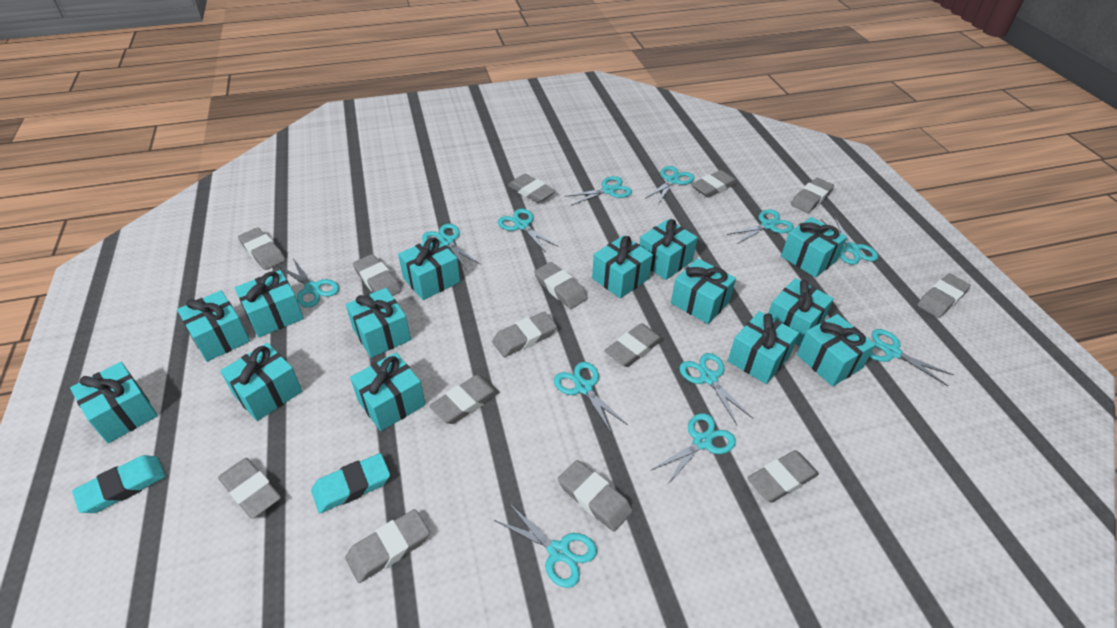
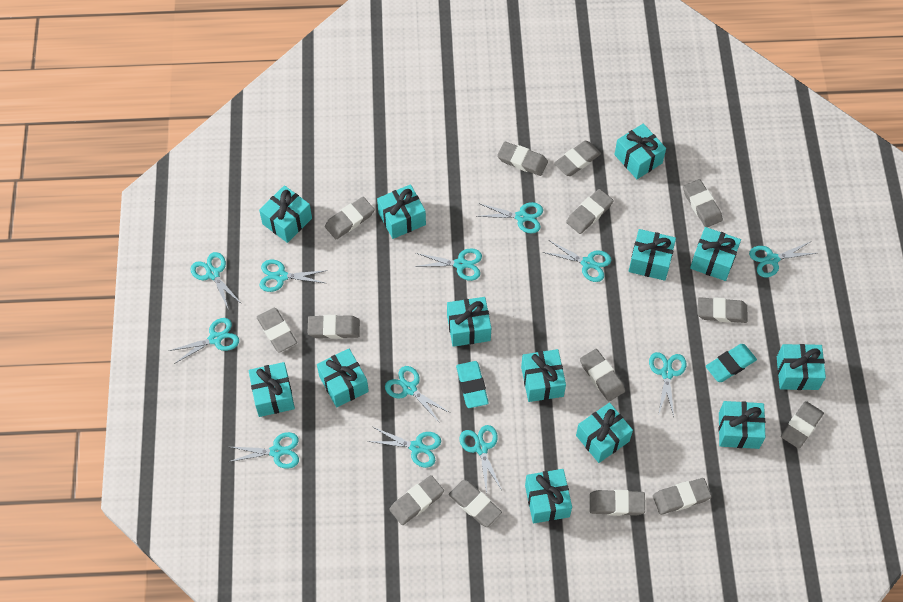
turquoise gift: 14 -> 13

